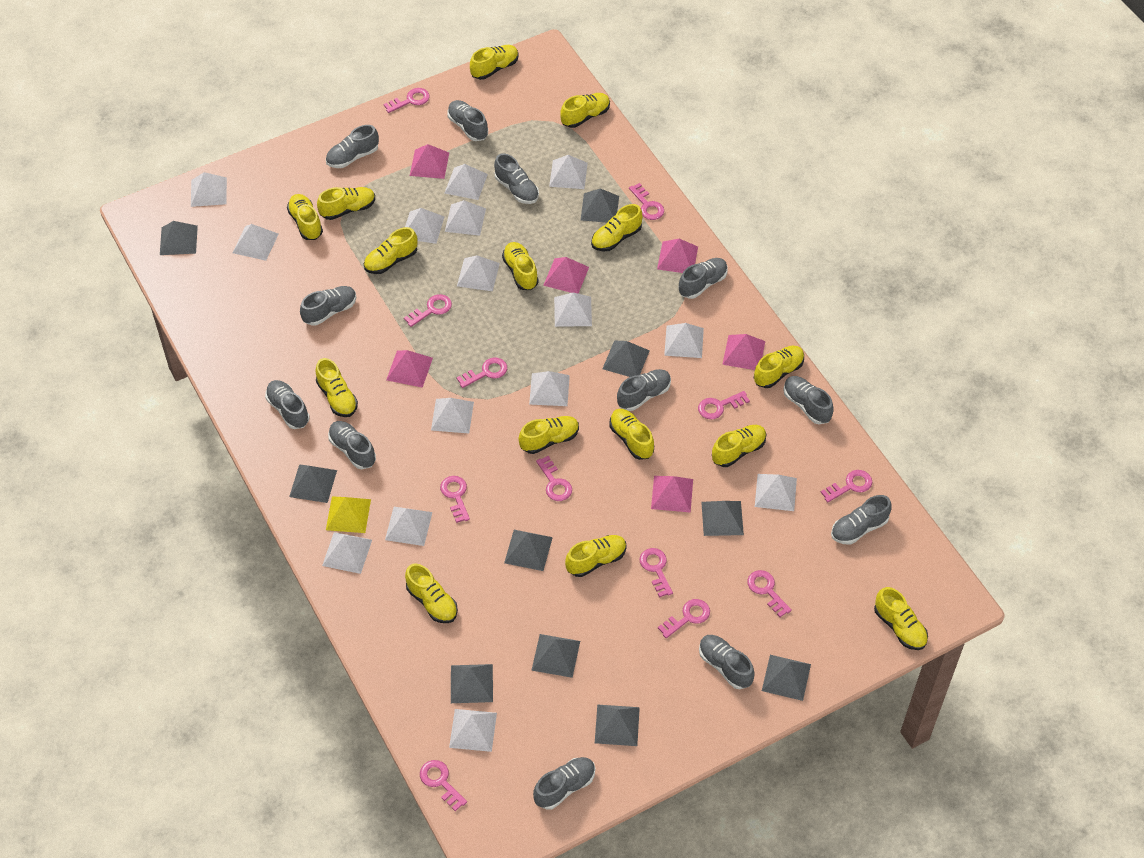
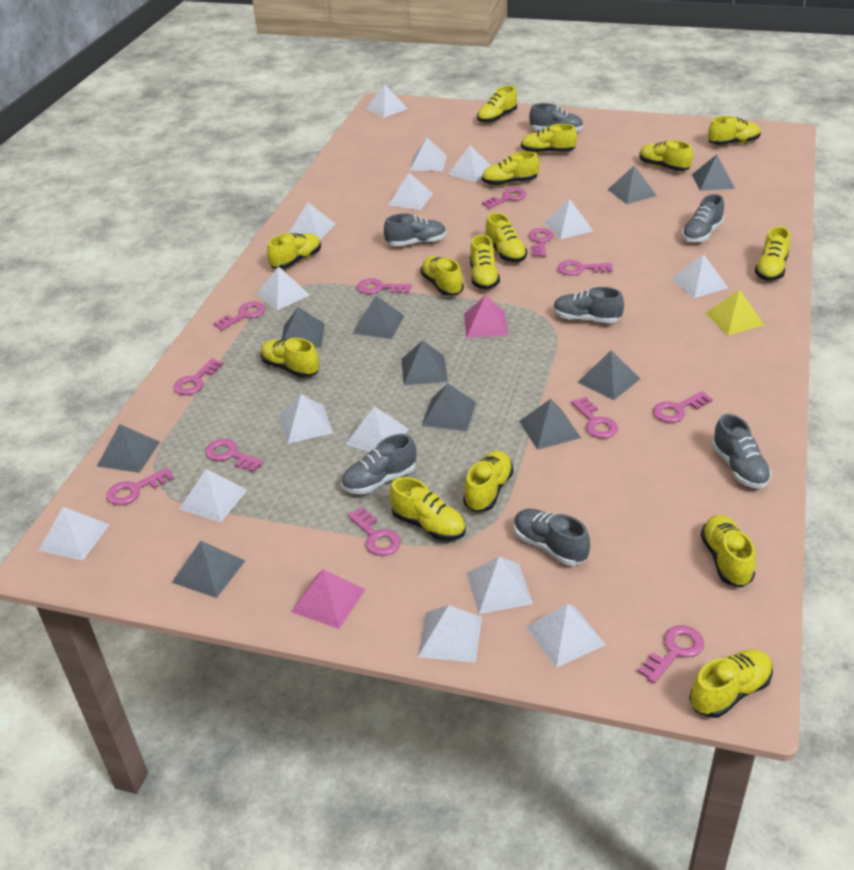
grey shoe: 12 -> 7
pink pyramid: 6 -> 2

